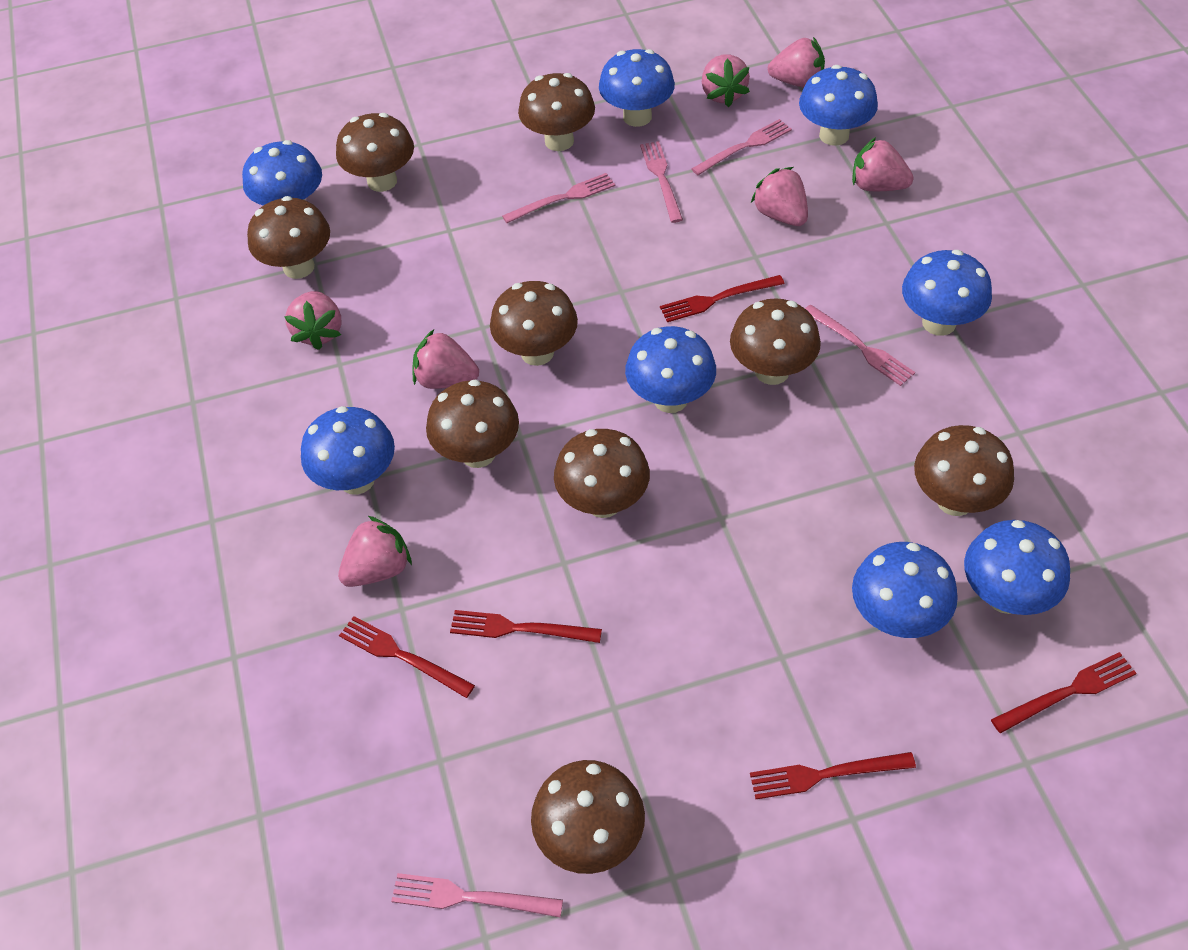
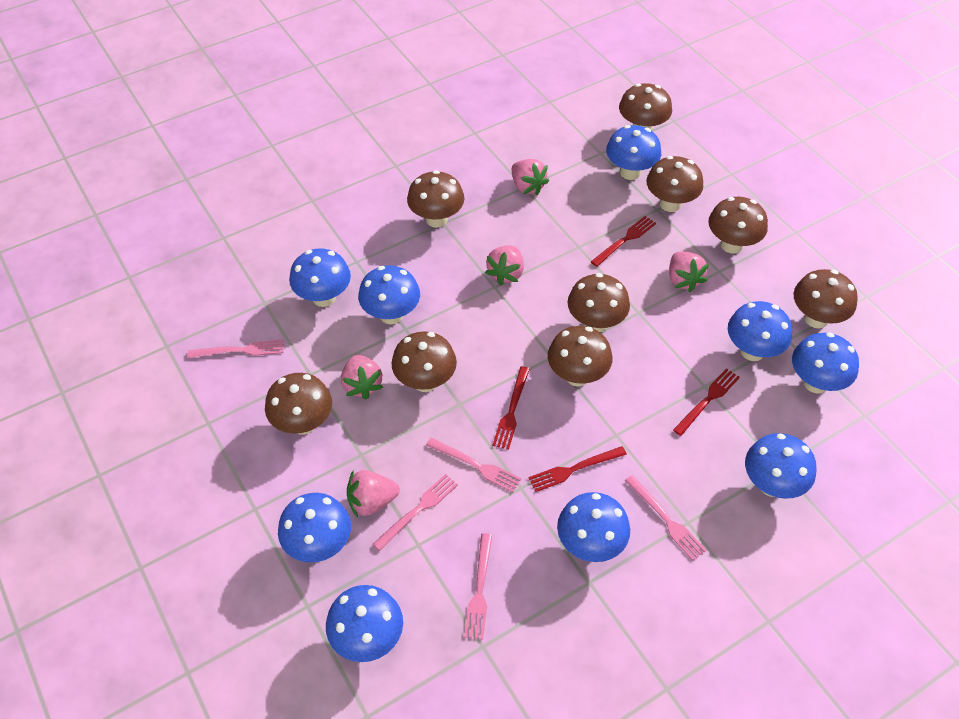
blue mushroom: 8 -> 9
pink strawberry: 7 -> 5
red fork: 5 -> 4

